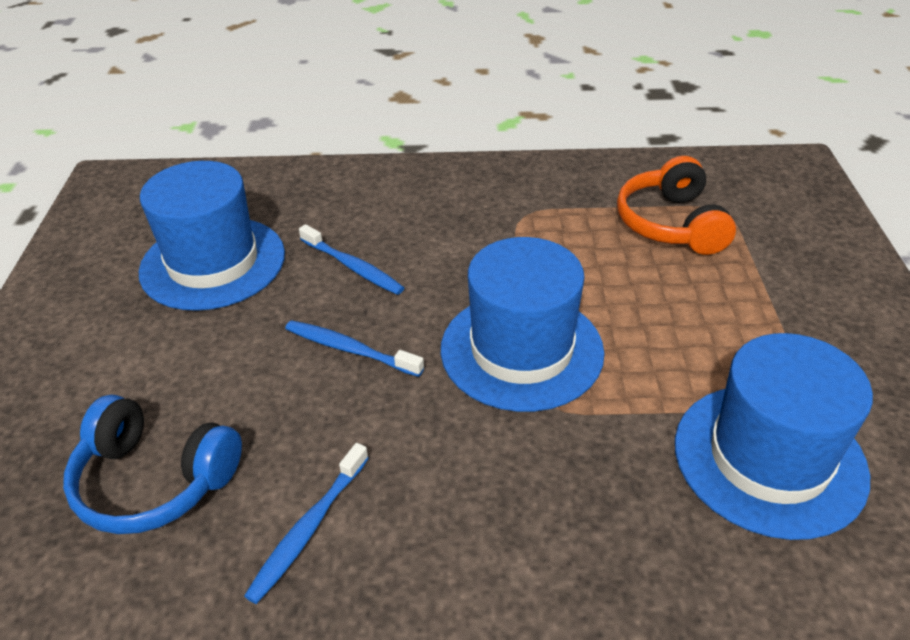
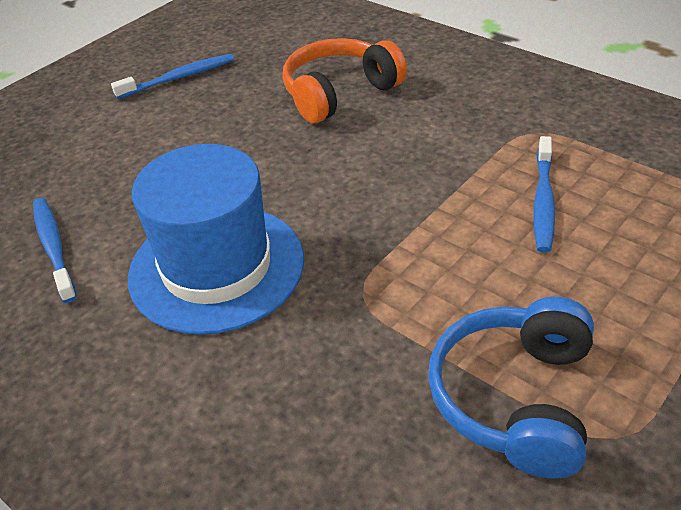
blue hat: 3 -> 1

